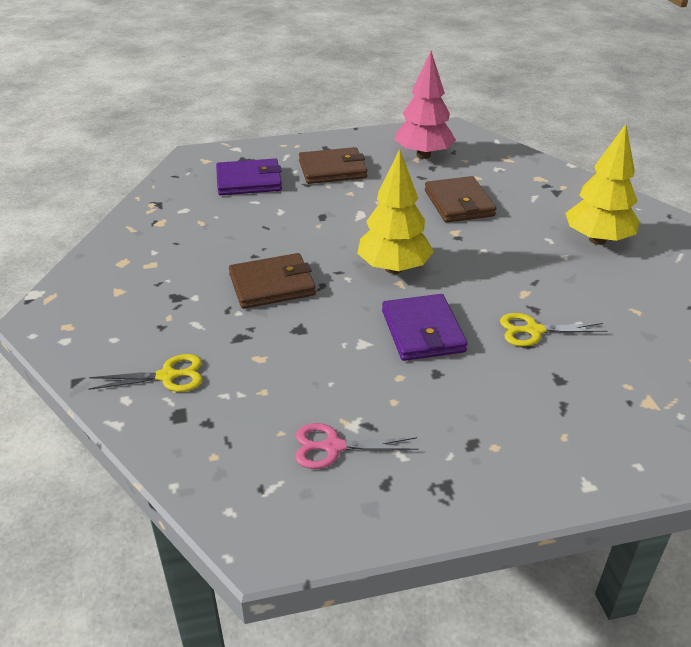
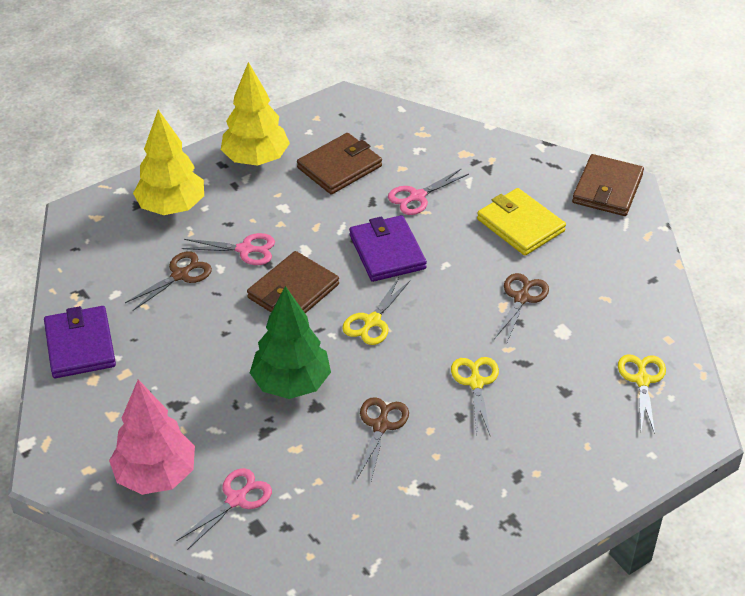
brown scissors: 0 -> 3
green tree: 0 -> 1
pink scissors: 1 -> 3
yellow scissors: 2 -> 3
yellow wallet: 0 -> 1

